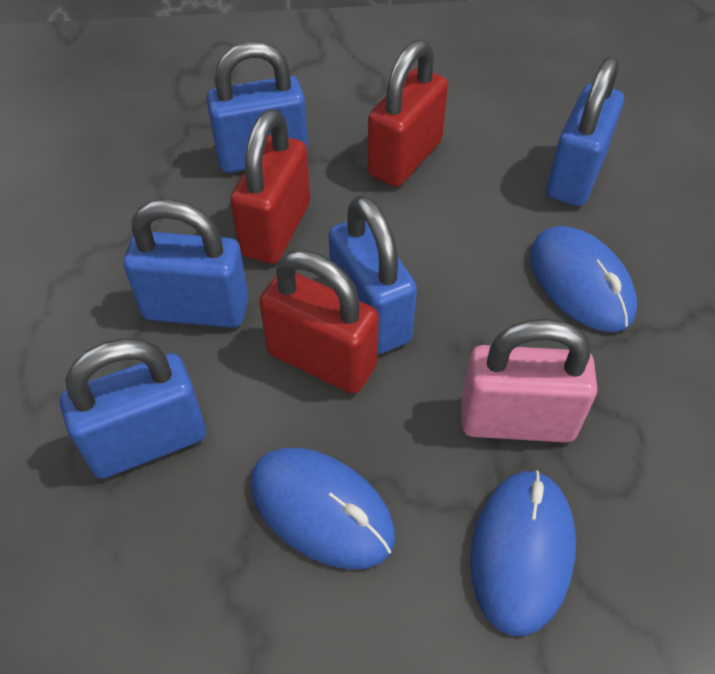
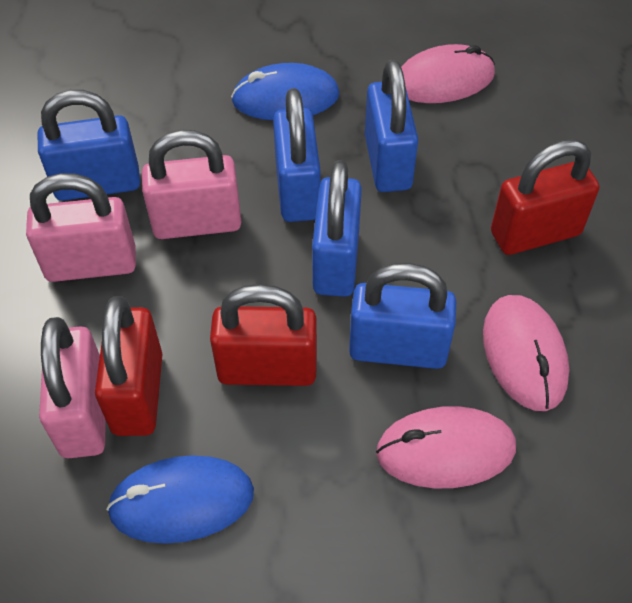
blue mouse: 3 -> 2
pink mouse: 0 -> 3
pink padlock: 1 -> 3

